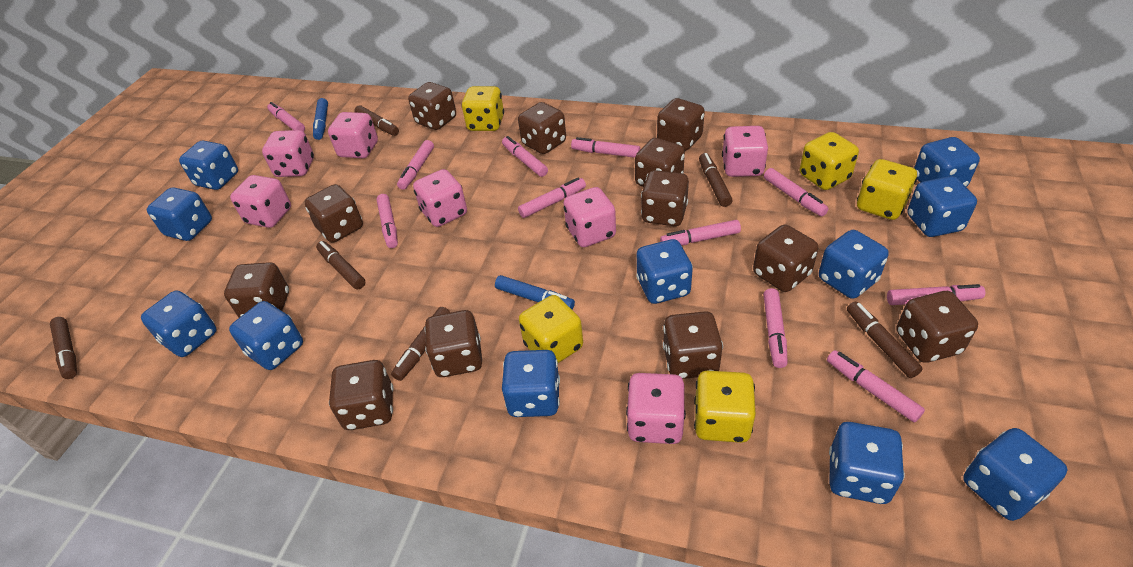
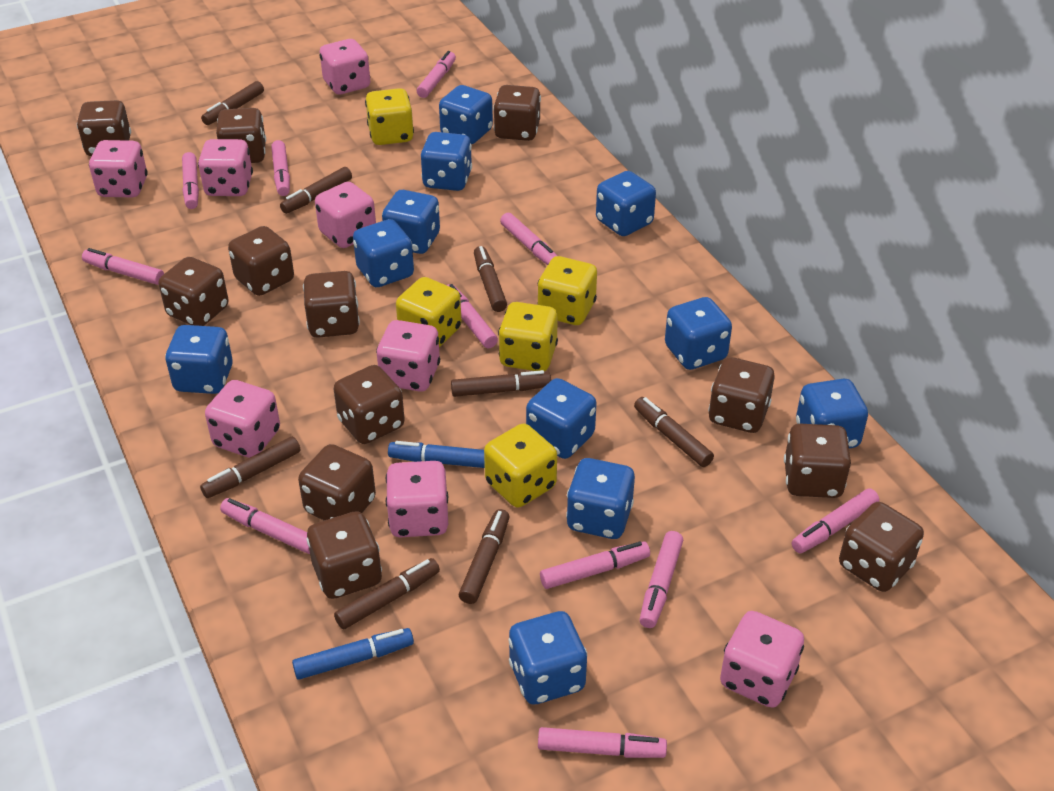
brown marker: 6 -> 8
pink dice: 7 -> 8

